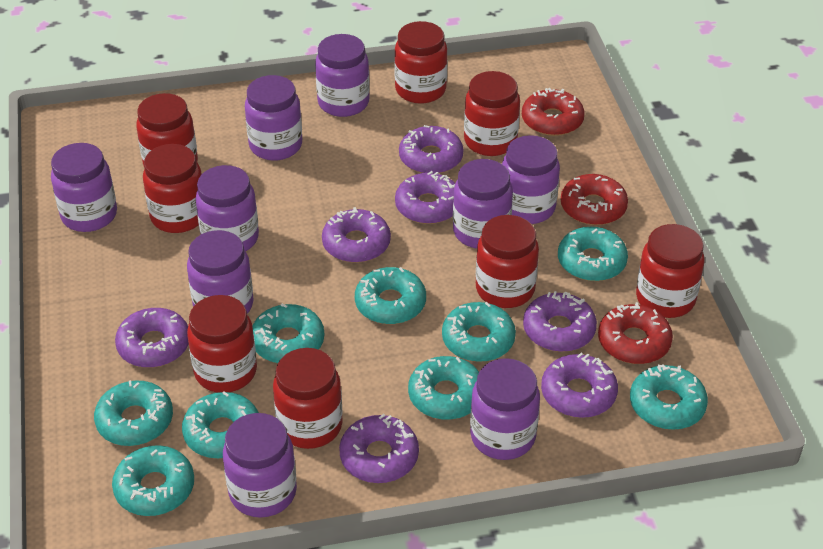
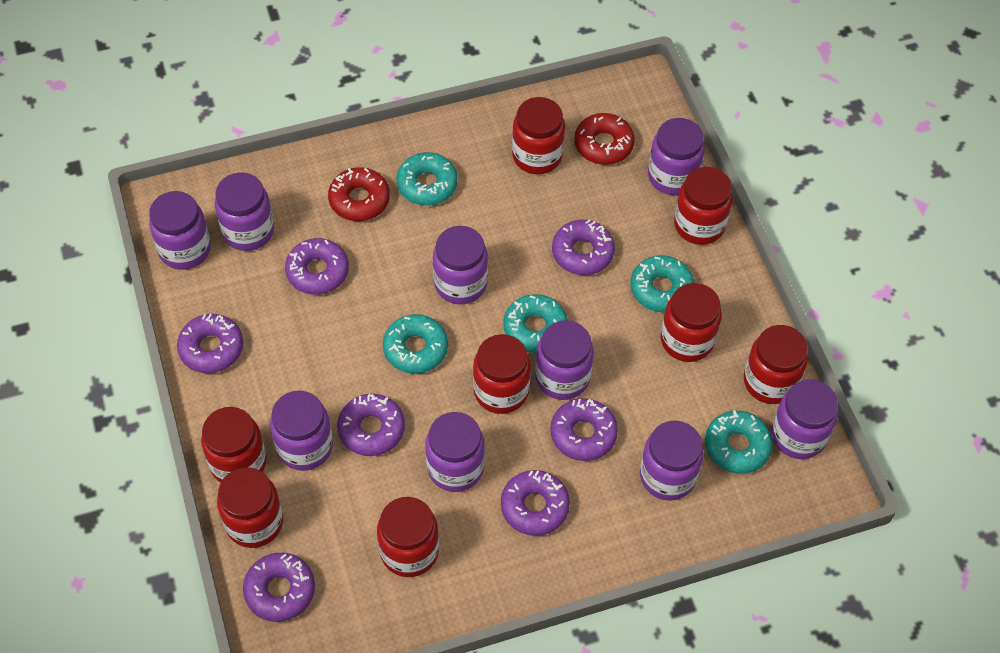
red donut: 3 -> 2
turquoise donut: 9 -> 5

